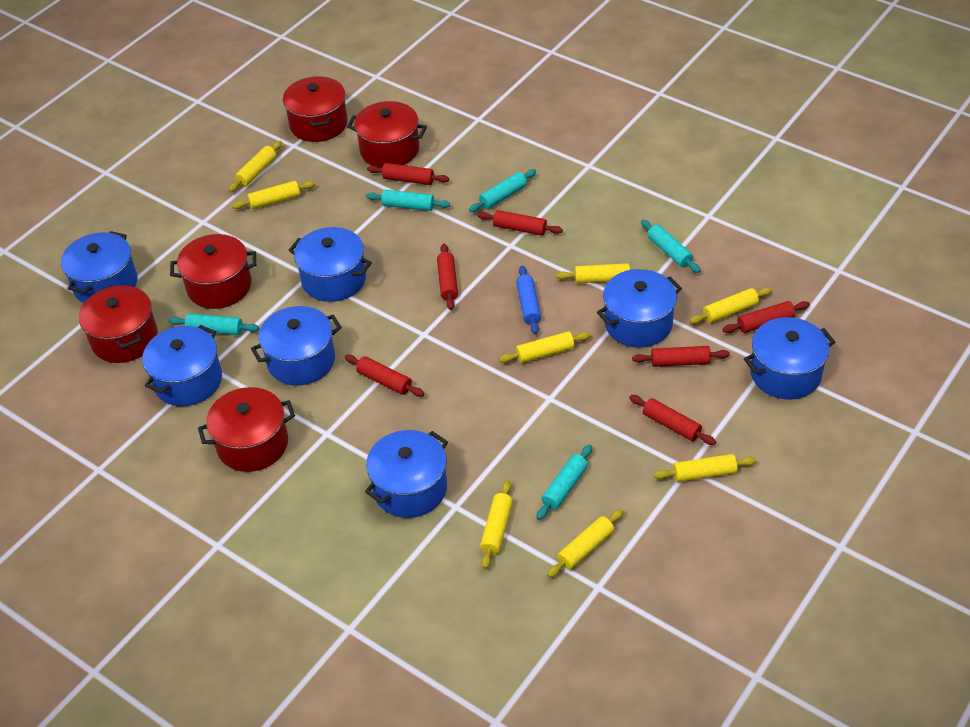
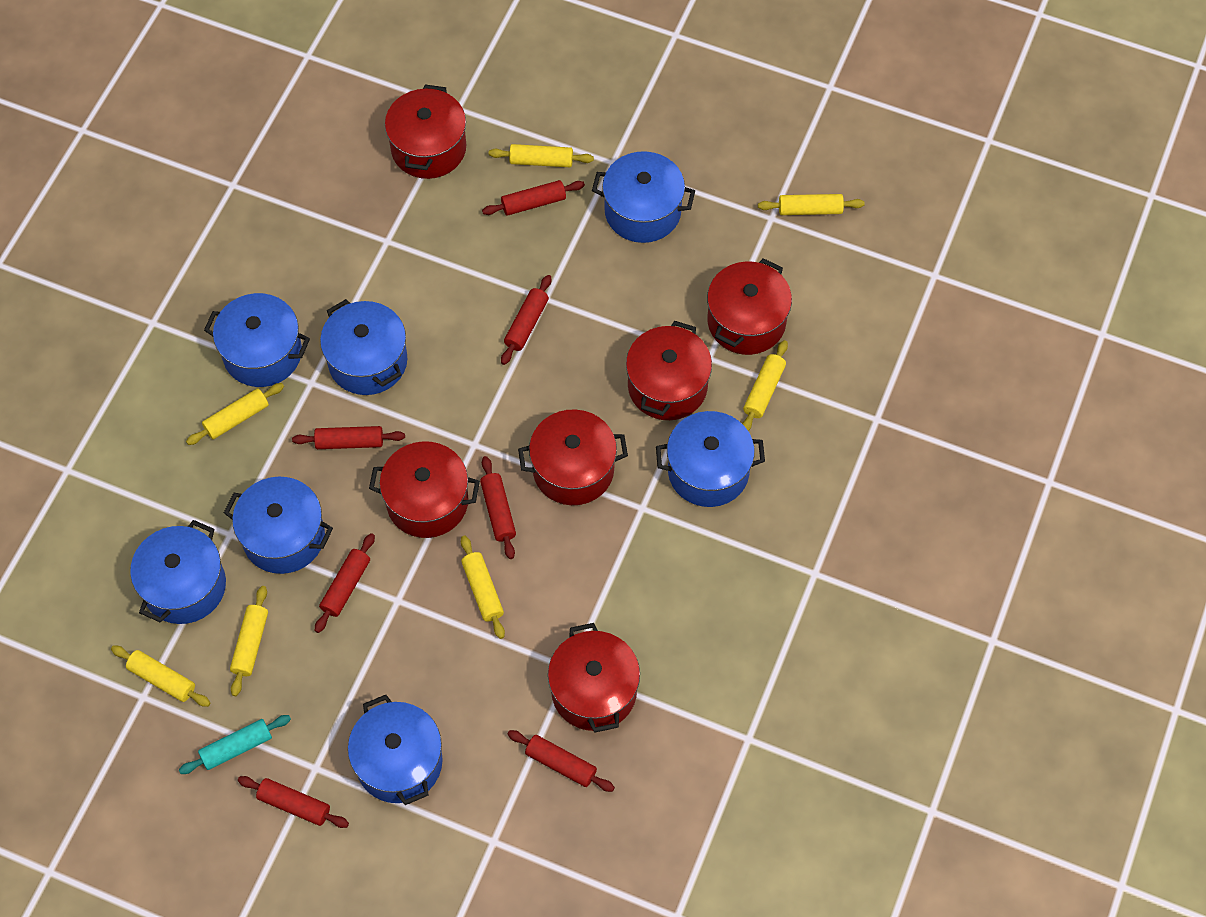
blue rolling pin: 1 -> 0
red pot: 5 -> 6
turquoise rolling pin: 5 -> 1
yellow rolling pin: 8 -> 7

